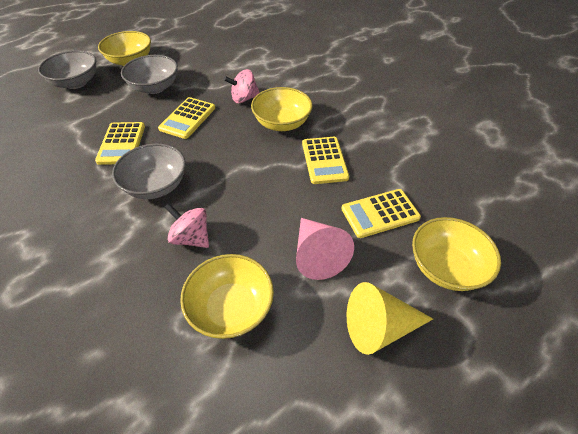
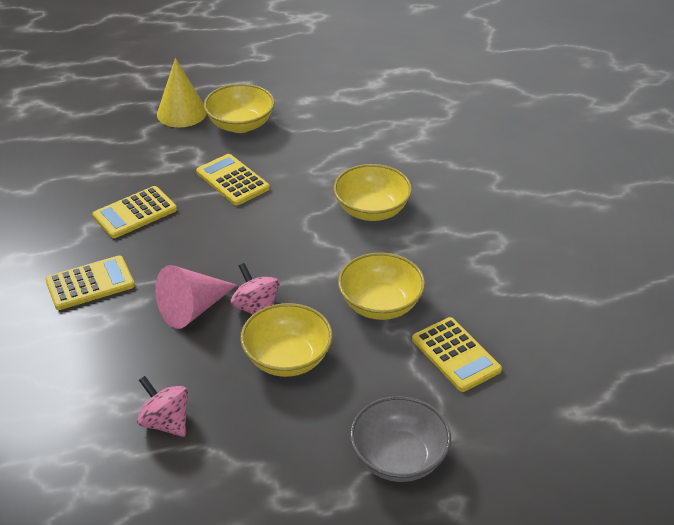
grey bowl: 3 -> 1

